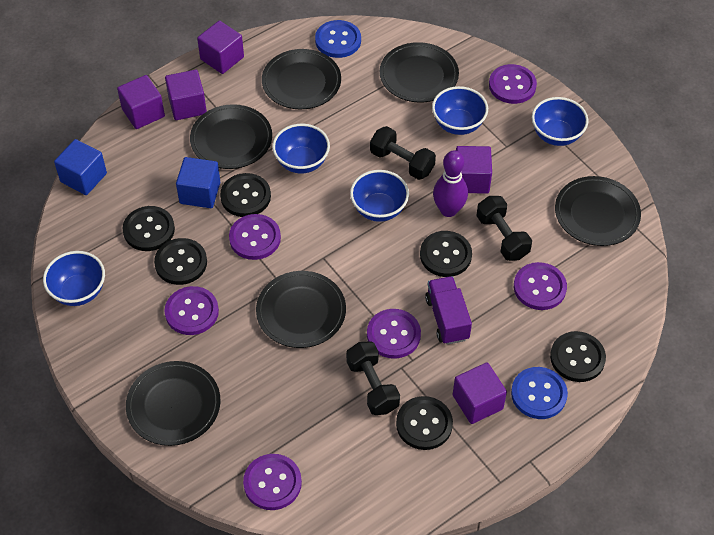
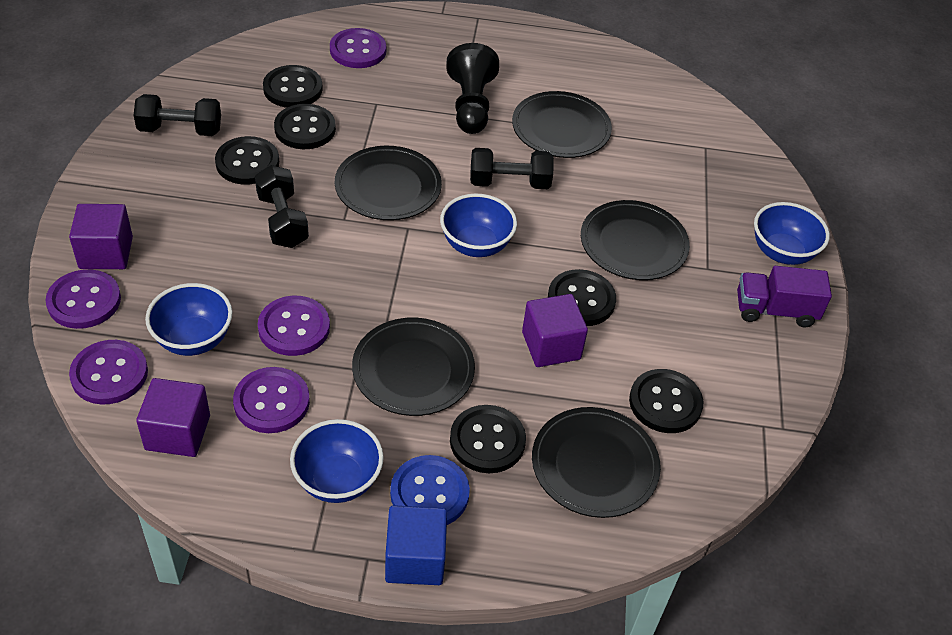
black pawn: 0 -> 1
black plate: 6 -> 5
blue bowl: 5 -> 4
blue button: 2 -> 1
blue cube: 2 -> 1
purple bowling pin: 1 -> 0
purple button: 6 -> 5
purple cube: 5 -> 3

